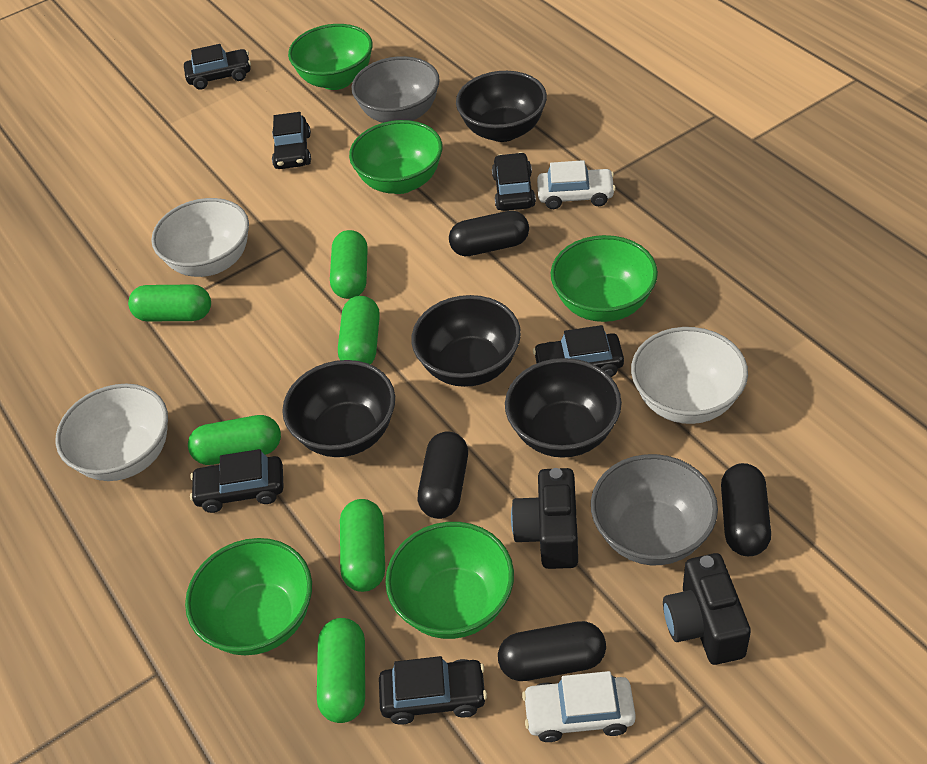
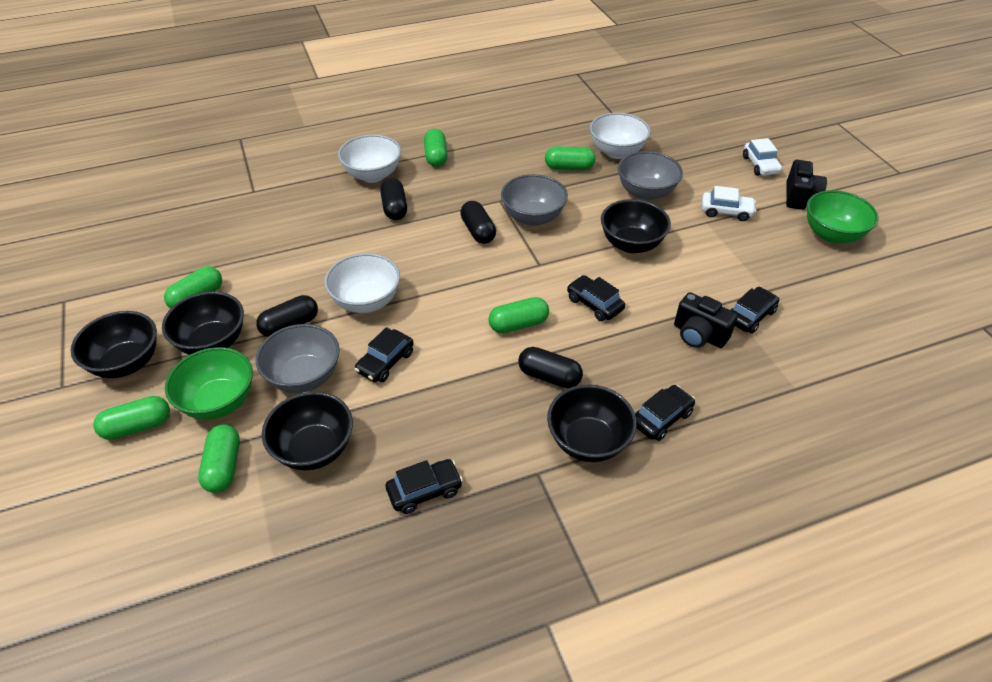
black bowl: 4 -> 5
black car: 6 -> 5
green bowl: 5 -> 2
grey bowl: 2 -> 3

